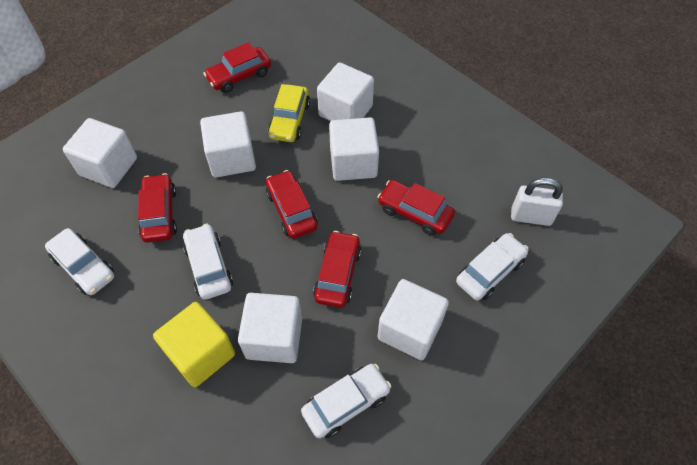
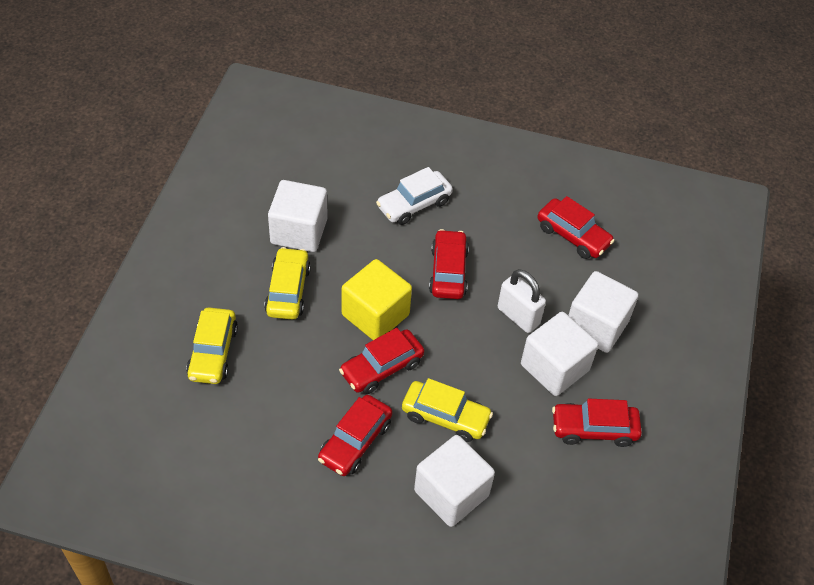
white car: 4 -> 1
white cube: 6 -> 4
yellow car: 1 -> 3

